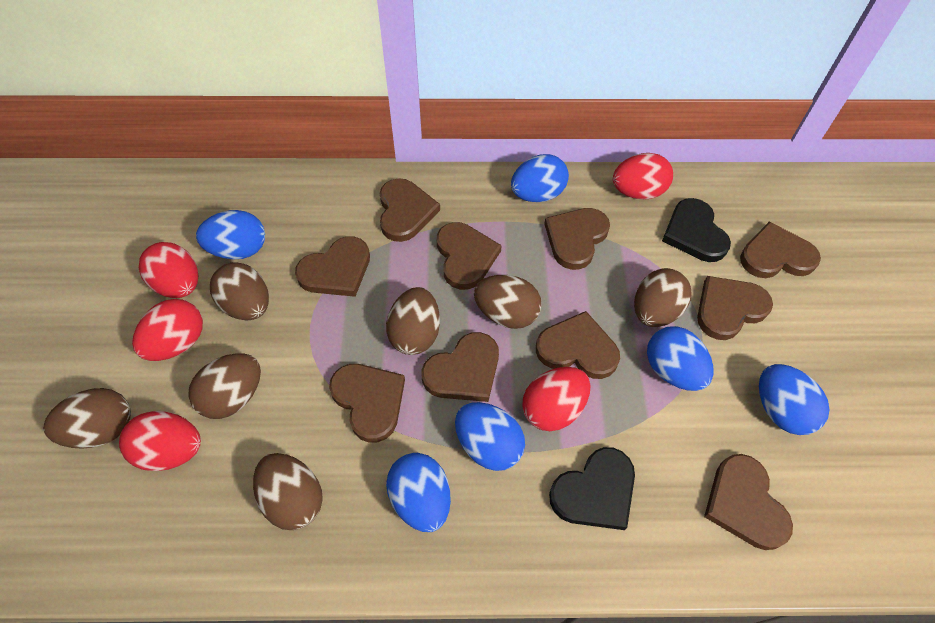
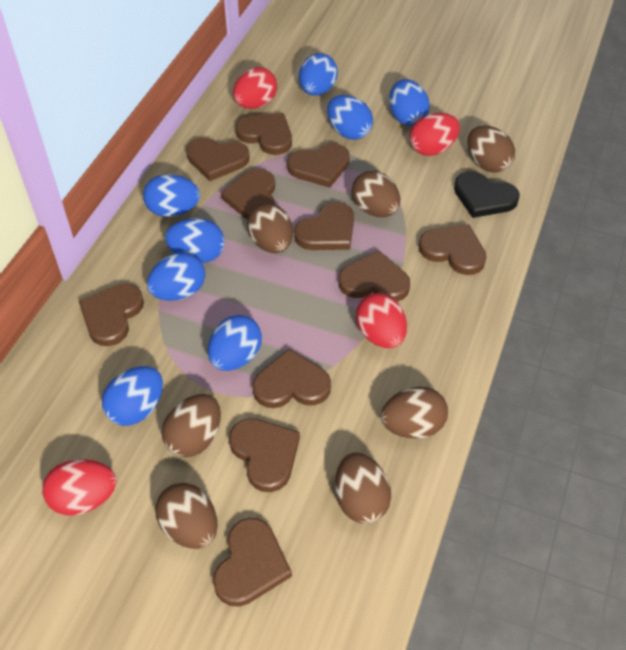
black heart: 2 -> 1
blue egg: 6 -> 8
brown heart: 10 -> 11
red egg: 5 -> 4

